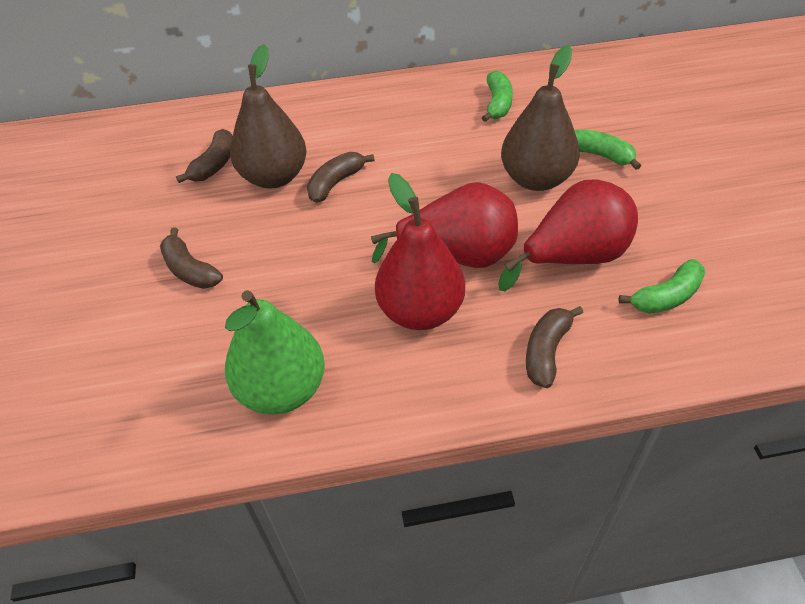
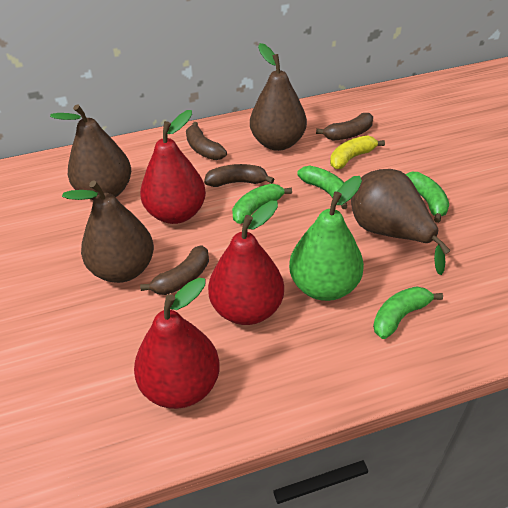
brown pear: 2 -> 4
green banana: 3 -> 4
yellow banana: 0 -> 1

